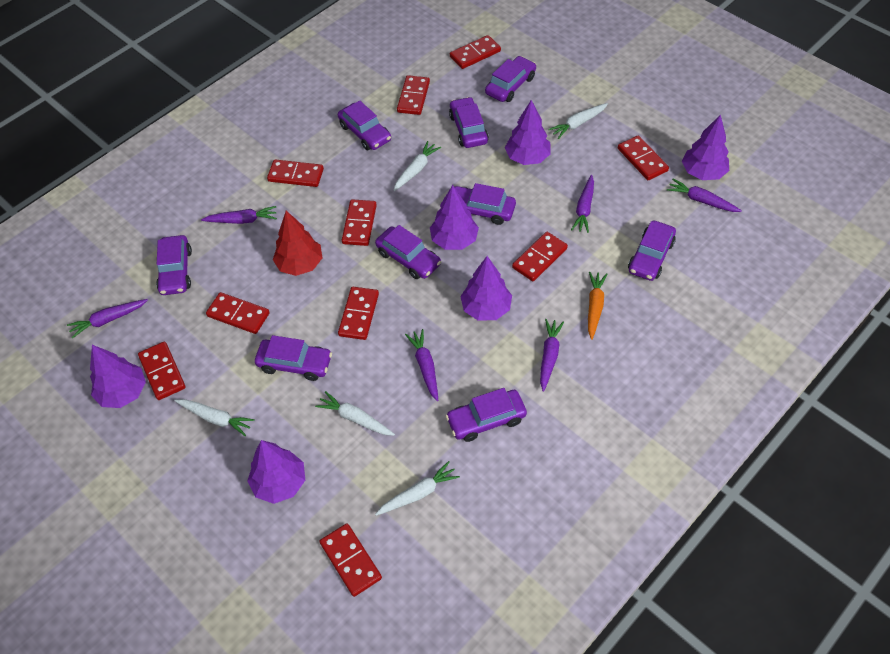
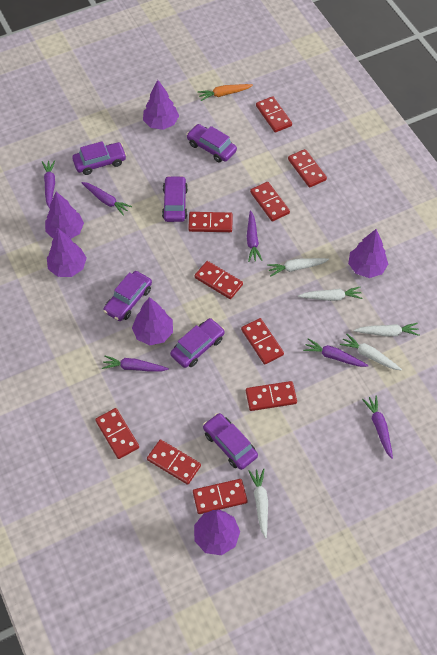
purple car: 9 -> 6
red tree: 1 -> 0

